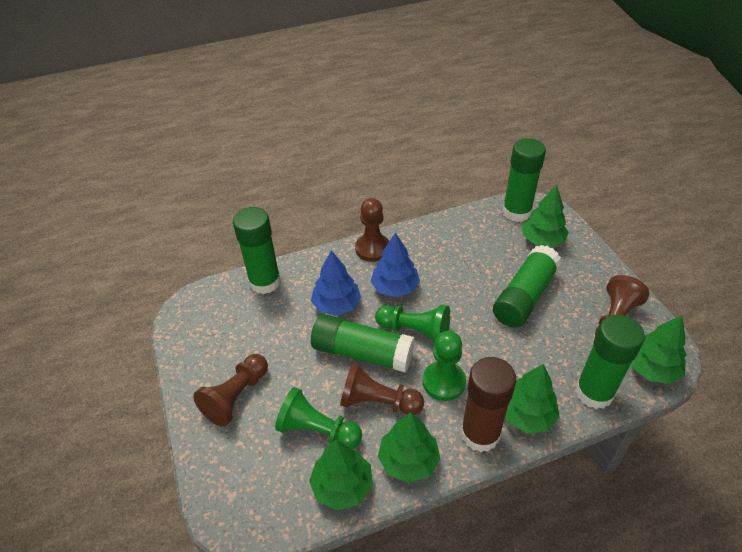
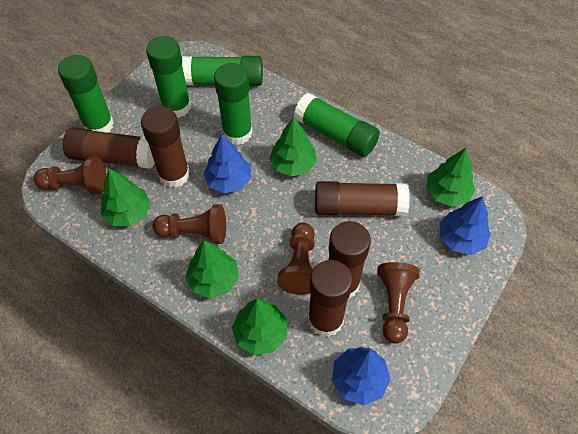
blue tree: 2 -> 3
brown glue stick: 1 -> 5
green pawn: 3 -> 0

